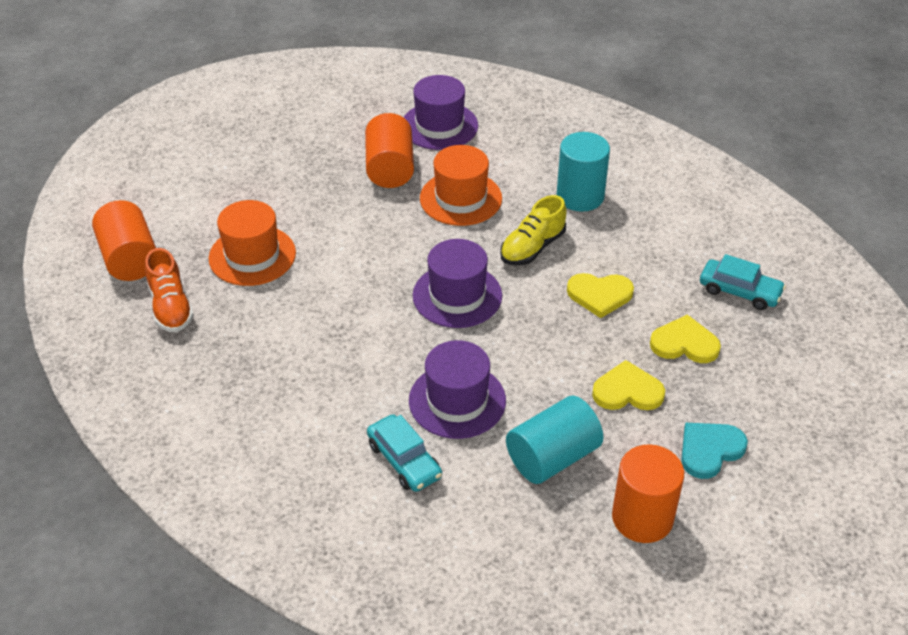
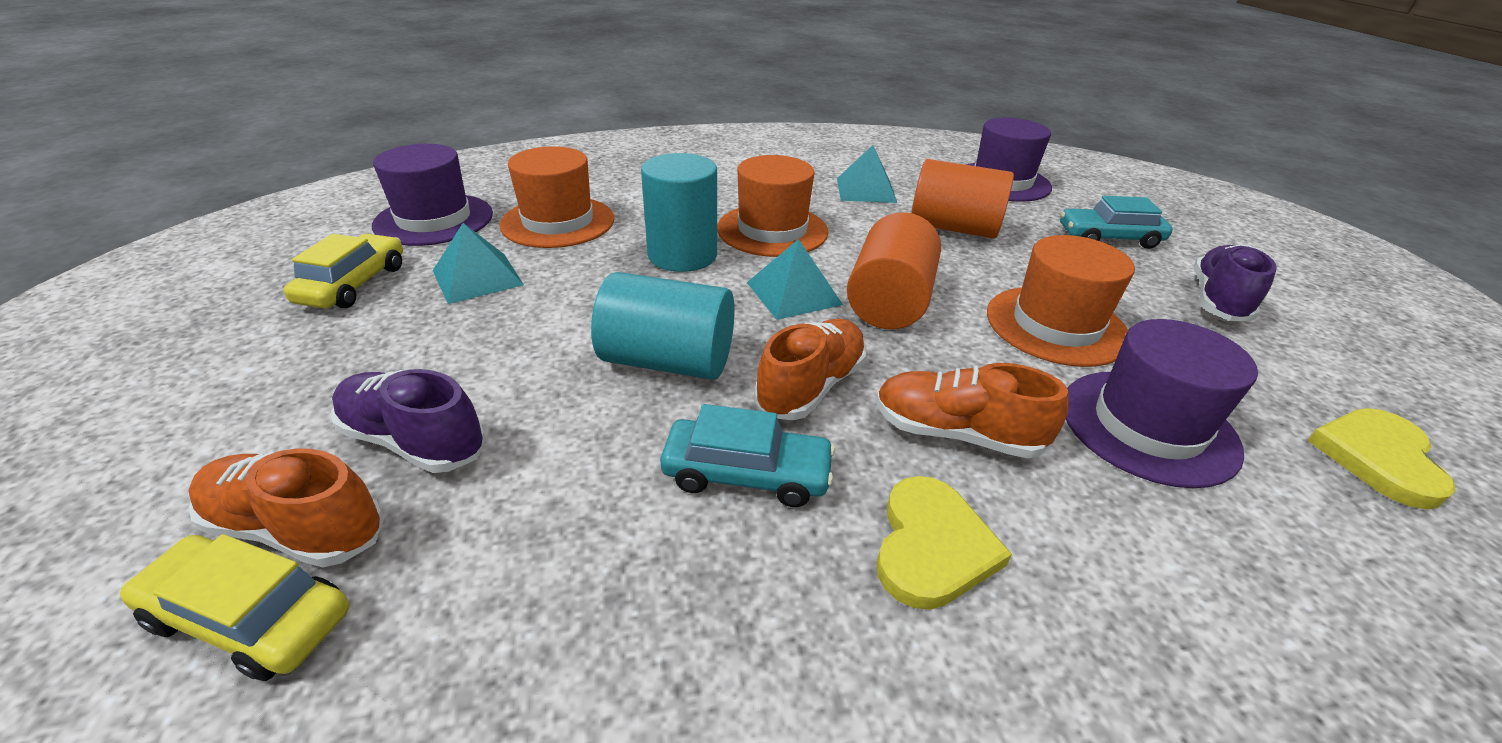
orange cylinder: 3 -> 2
orange hat: 2 -> 3
orange shoe: 1 -> 3
purple shoe: 0 -> 2
turquoise heart: 1 -> 0
turquoise pyramid: 0 -> 3
yellow car: 0 -> 2
yellow heart: 3 -> 2
yellow shoe: 1 -> 0

